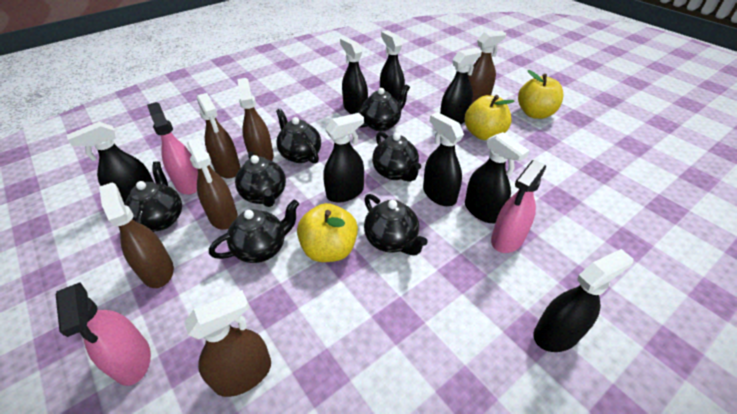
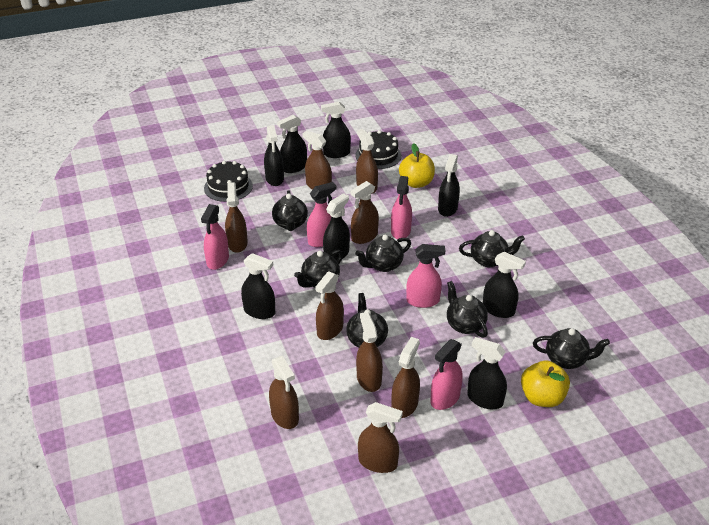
black cake: 0 -> 2
brown spray bottle: 6 -> 9
pink spray bottle: 3 -> 5
yellow apple: 3 -> 2

